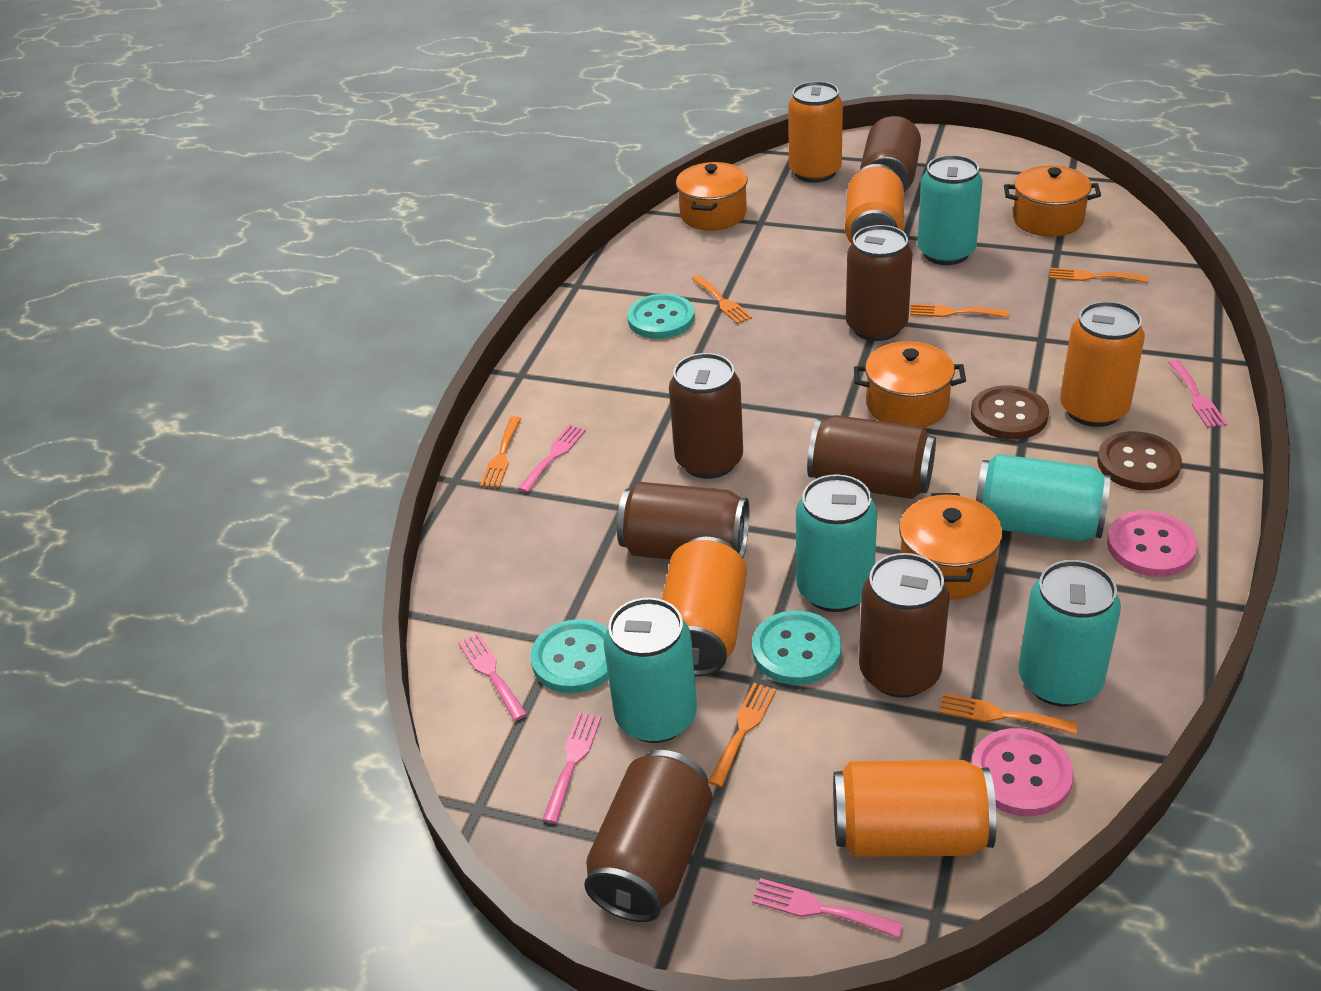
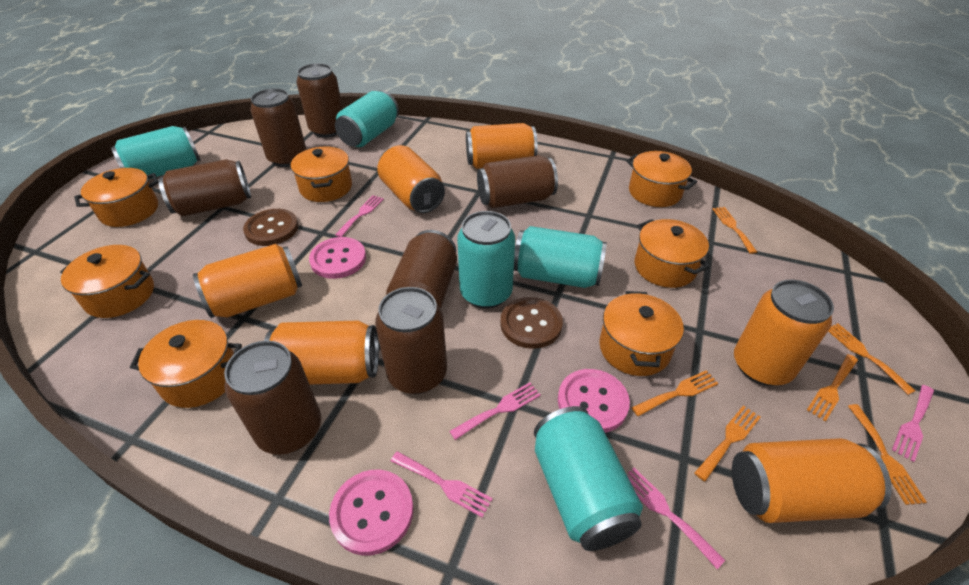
orange can: 5 -> 6
orange pot: 4 -> 7
pink button: 2 -> 3
turquoise button: 3 -> 0

